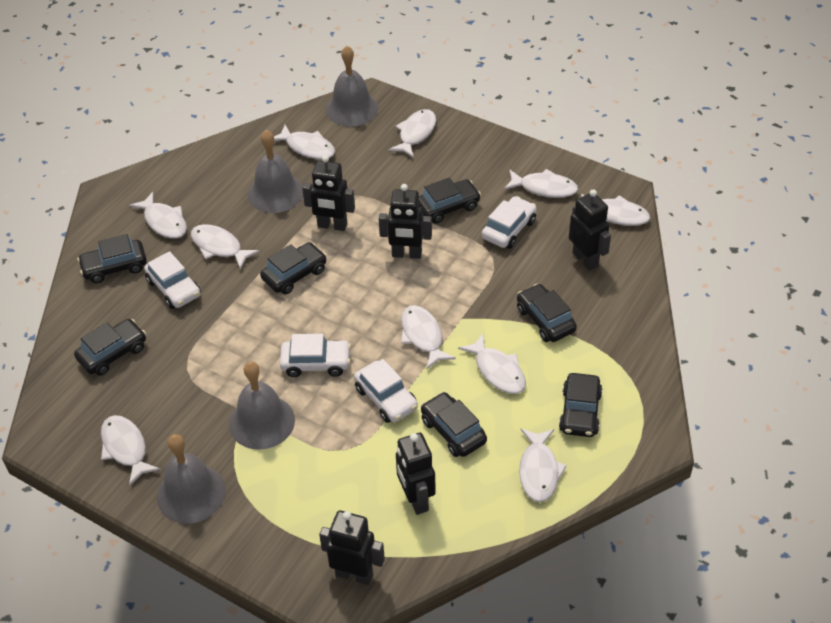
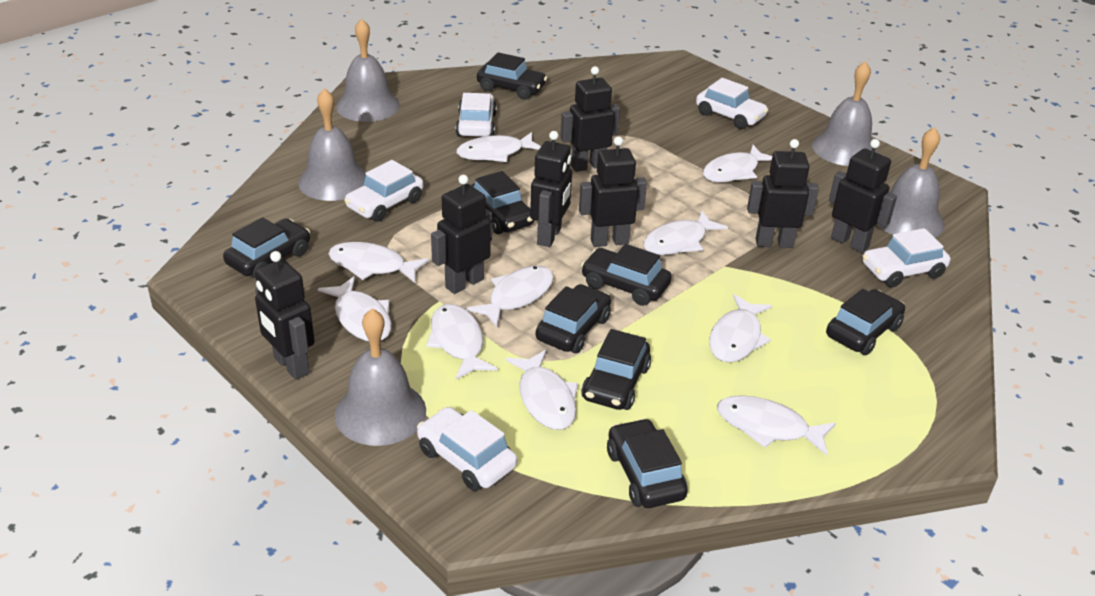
black car: 7 -> 8
black robot: 5 -> 7
grey bell: 4 -> 5
white car: 4 -> 5

